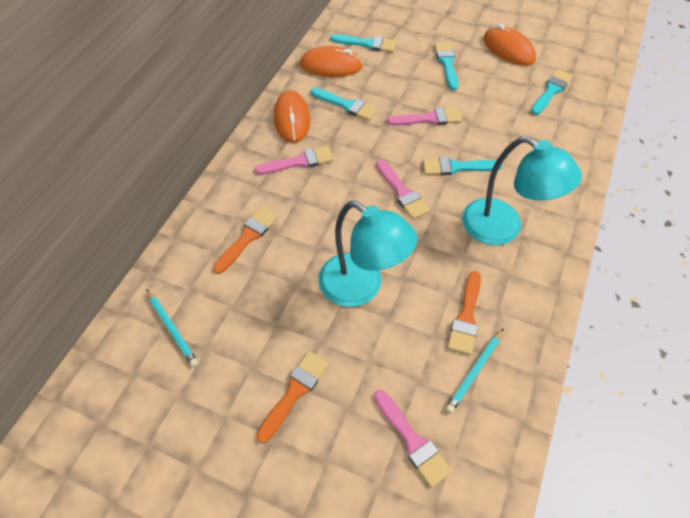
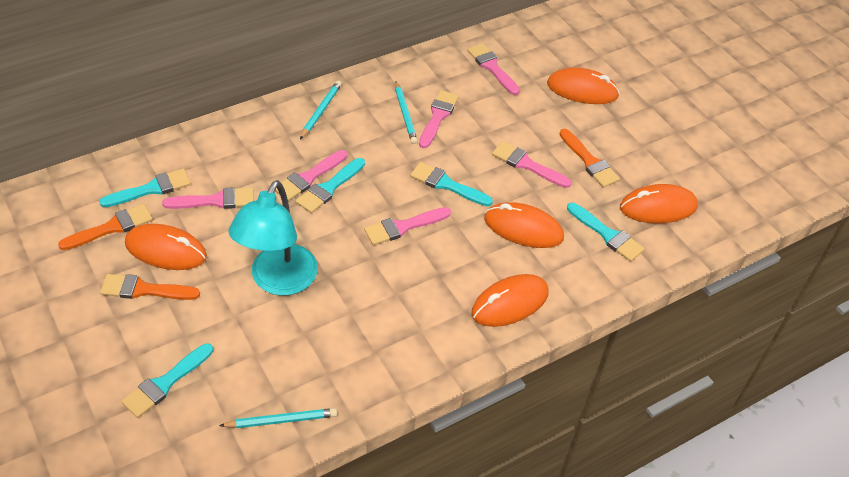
orange mouse: 3 -> 5
pink brush: 4 -> 6
turquoise lamp: 2 -> 1
turquoise pencil: 2 -> 3

